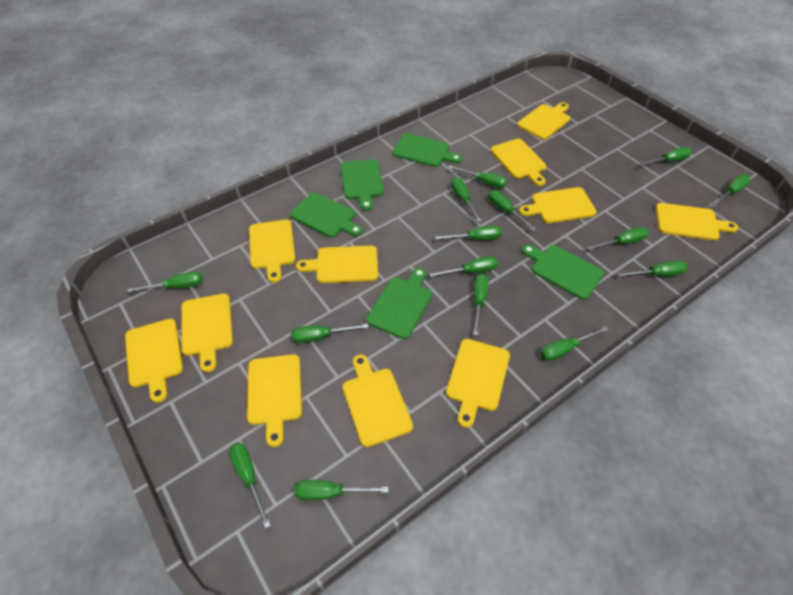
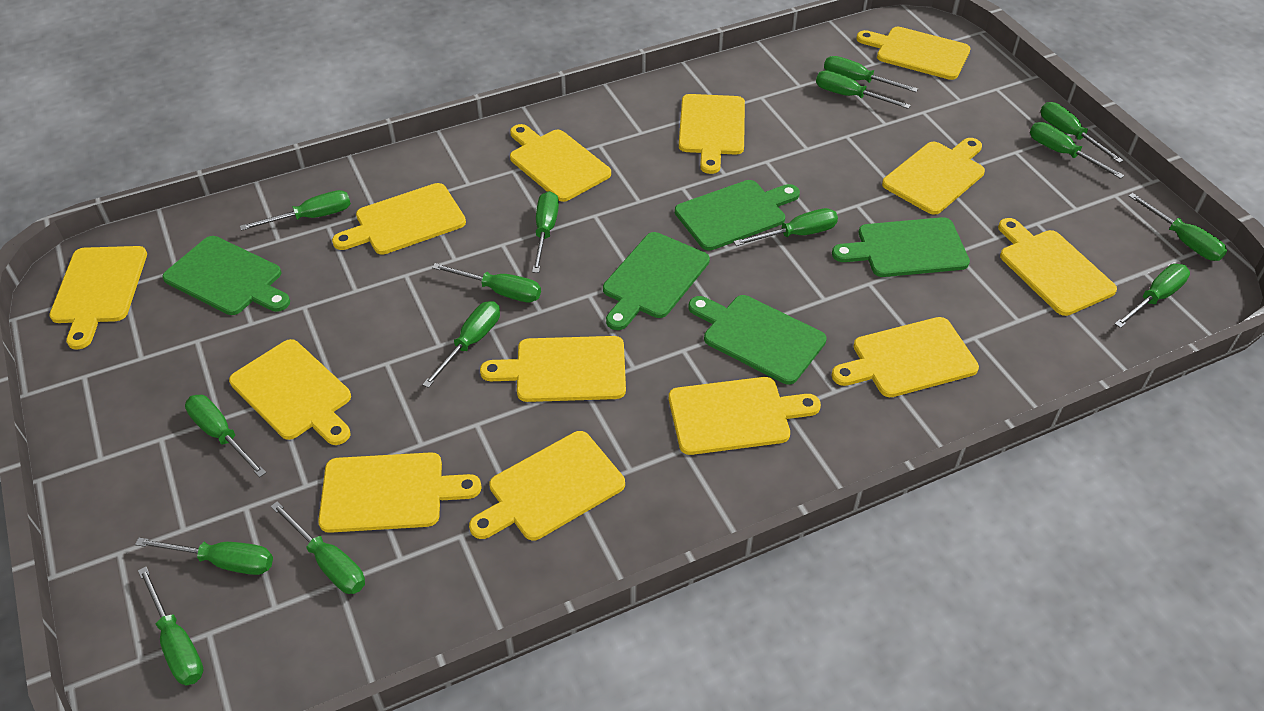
yellow cutting board: 11 -> 13

